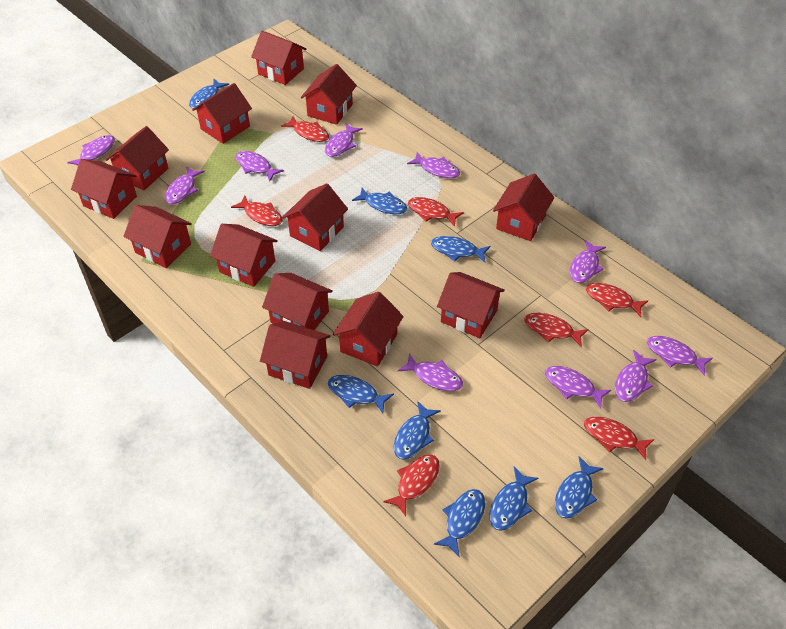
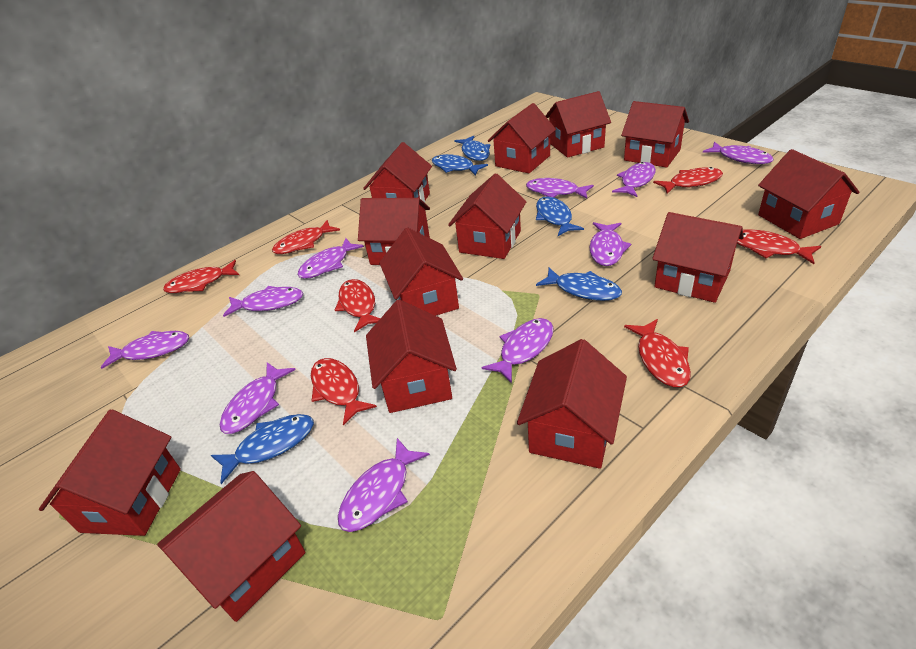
blue fish: 8 -> 5

